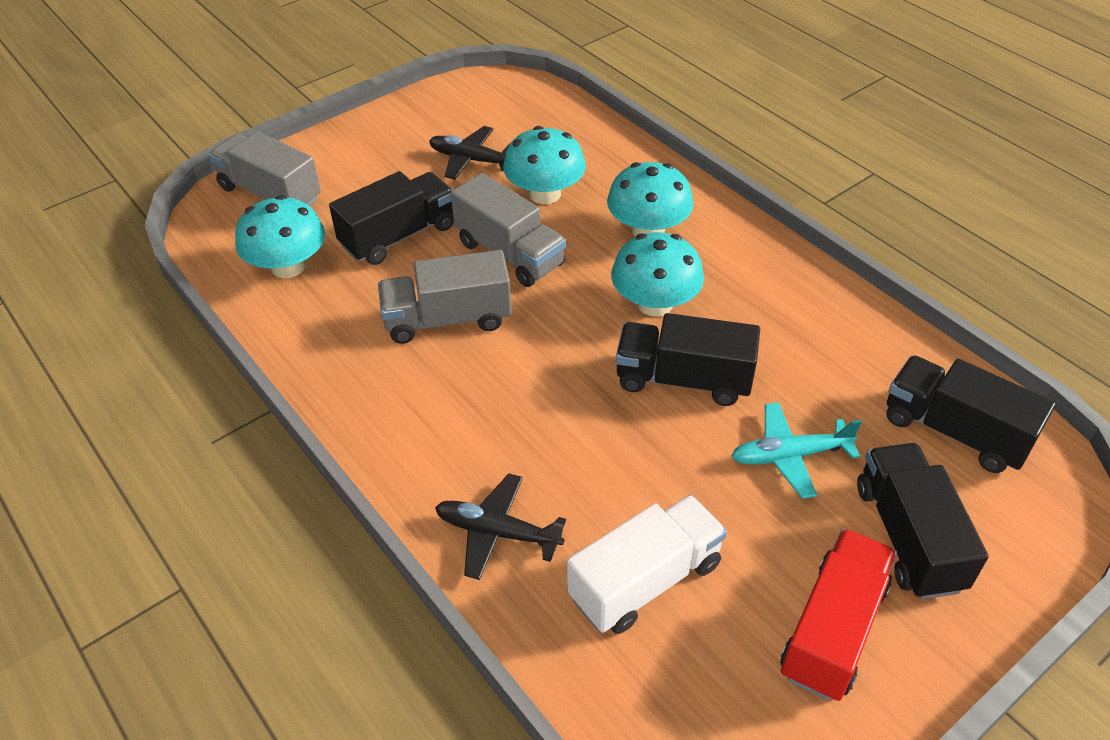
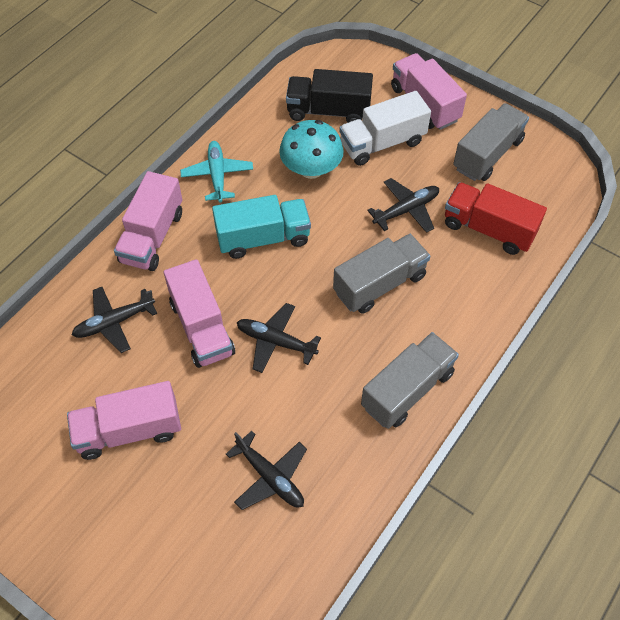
black plane: 2 -> 4
black truck: 4 -> 1
pink truck: 0 -> 4
turquoise mushroom: 4 -> 1
turquoise truck: 0 -> 1

